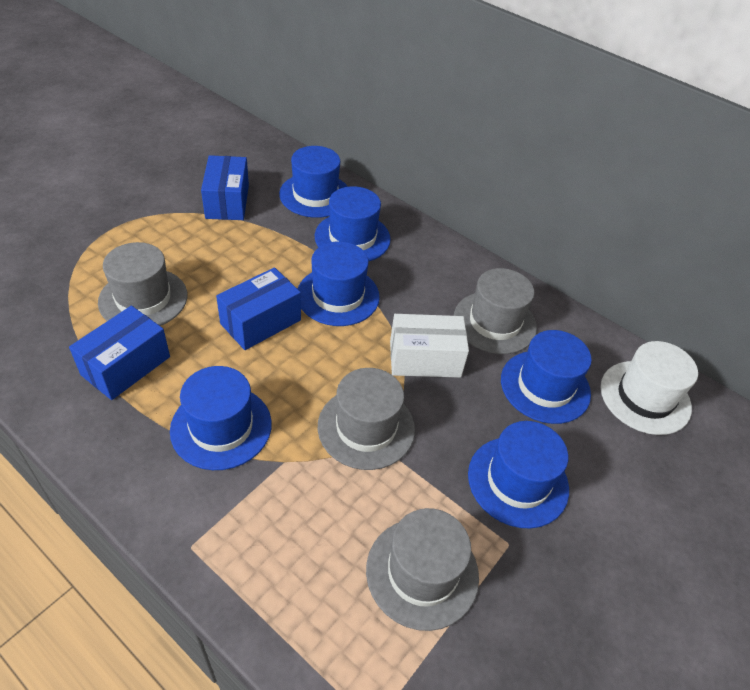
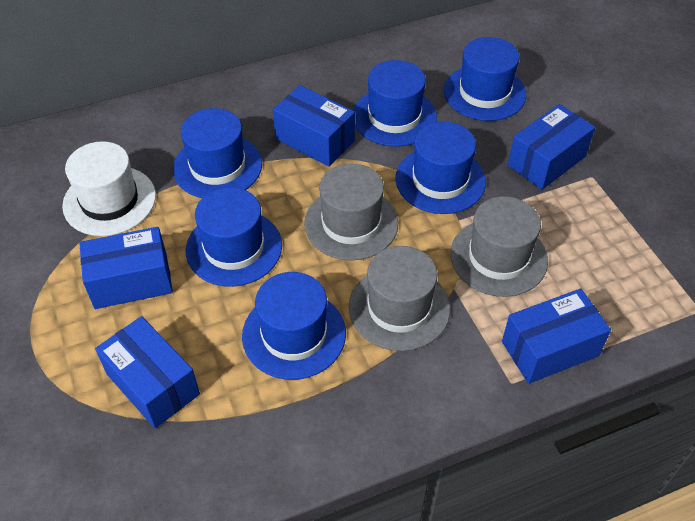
blue box: 3 -> 5
grey hat: 4 -> 3
white box: 1 -> 0

